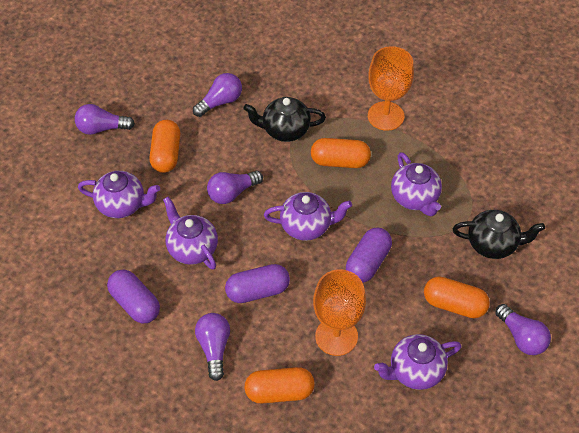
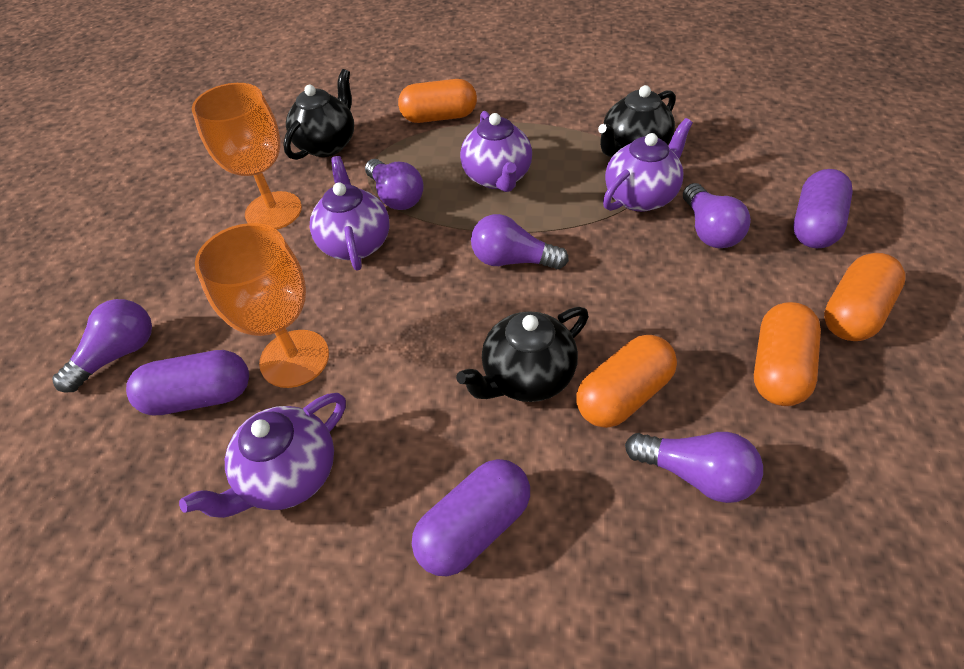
black teapot: 2 -> 3
purple teapot: 5 -> 4

